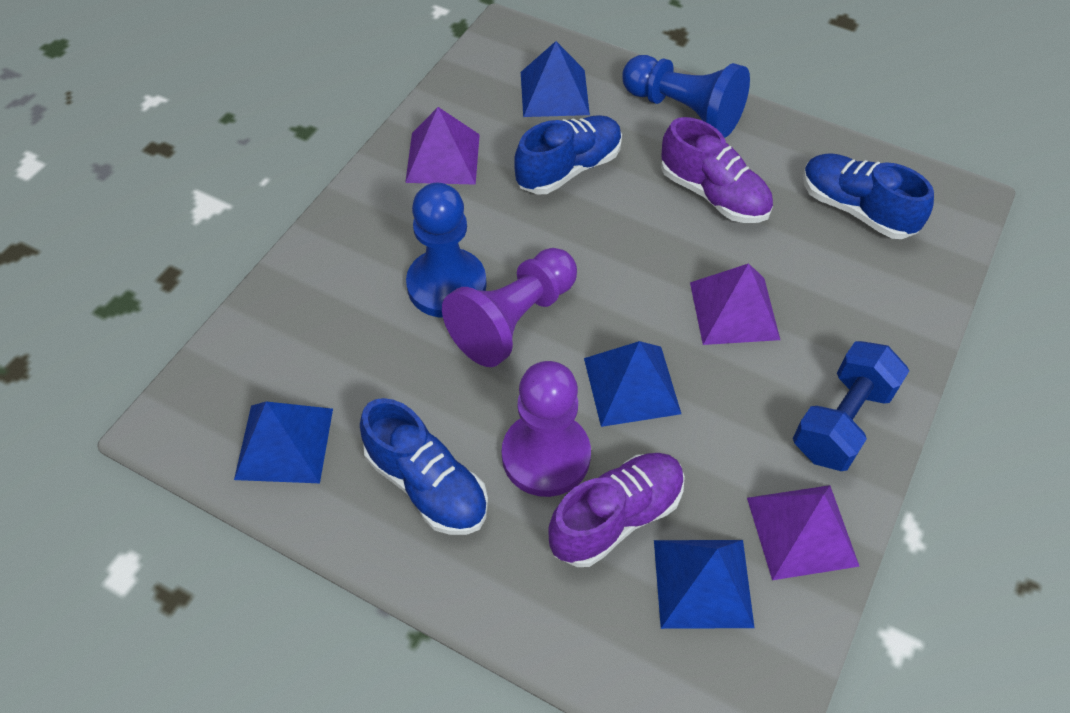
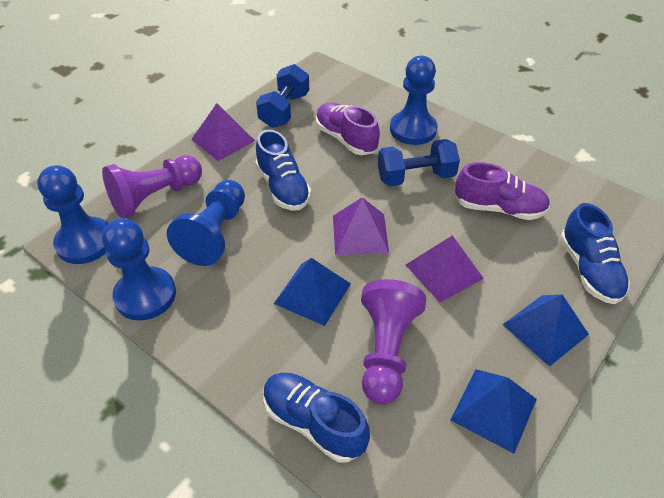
blue dumbbell: 1 -> 2
blue pawn: 2 -> 4
blue pyramid: 4 -> 3

